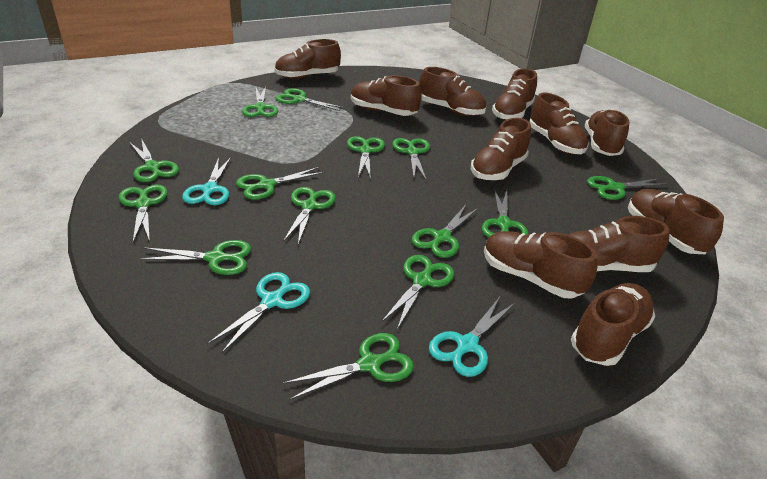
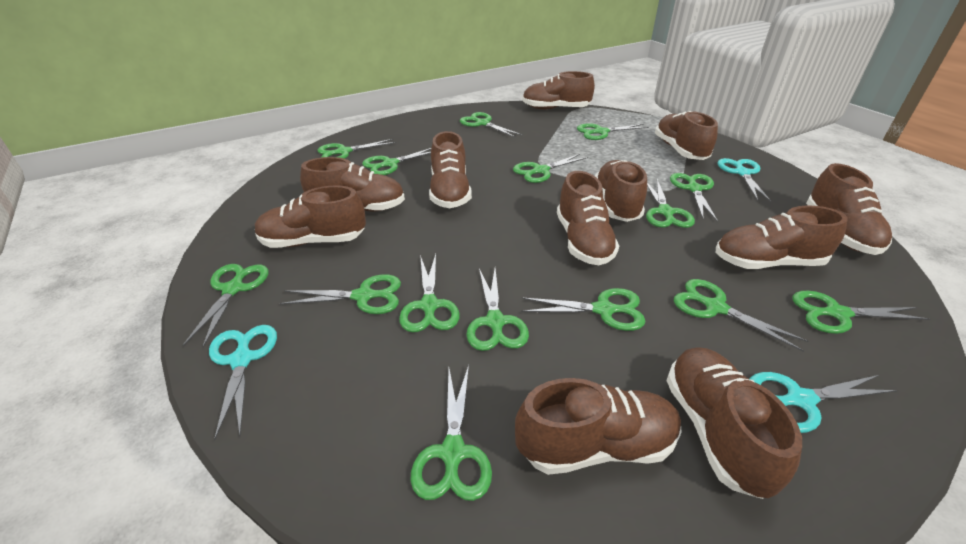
green scissors: 14 -> 15

